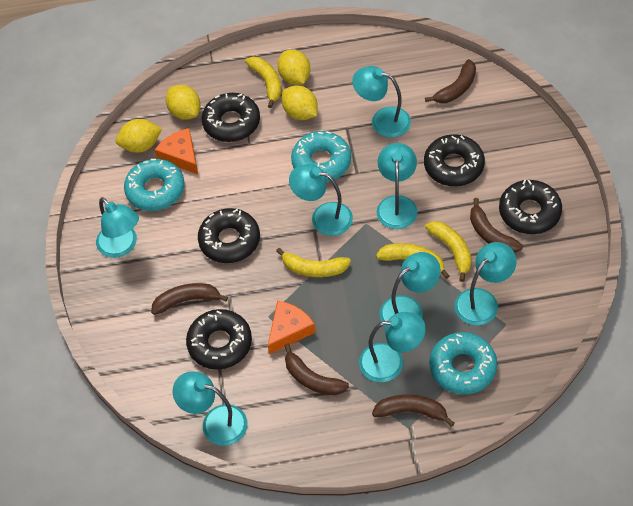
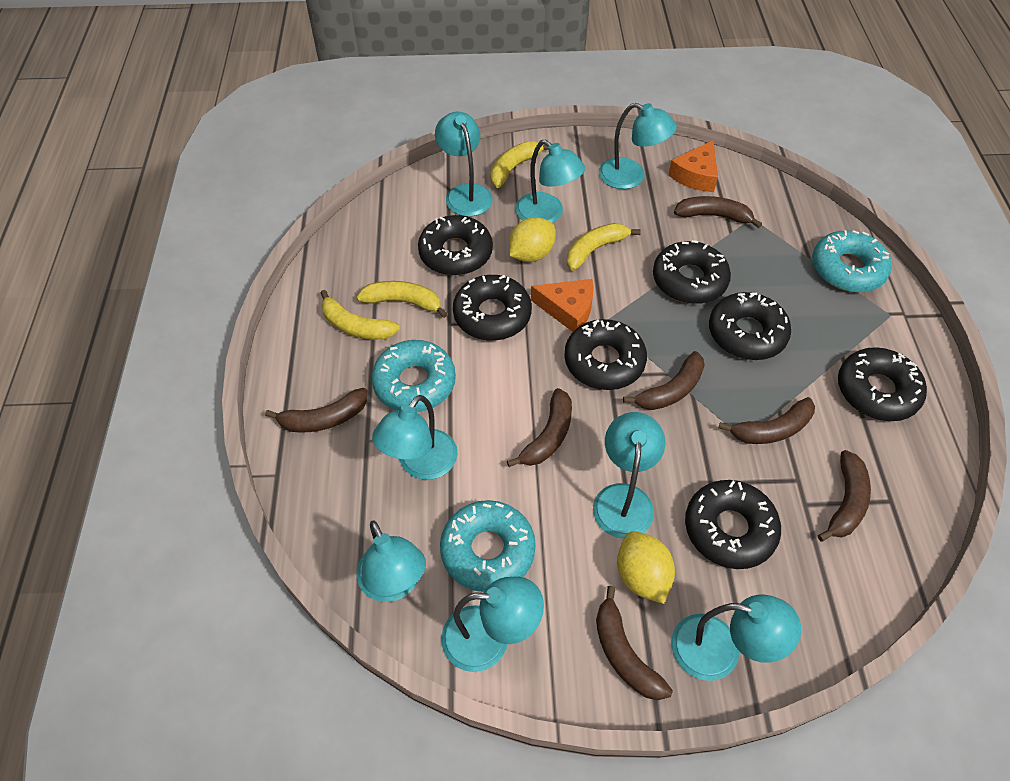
black donut: 5 -> 7
brown banana: 5 -> 7
yellow lemon: 4 -> 2

